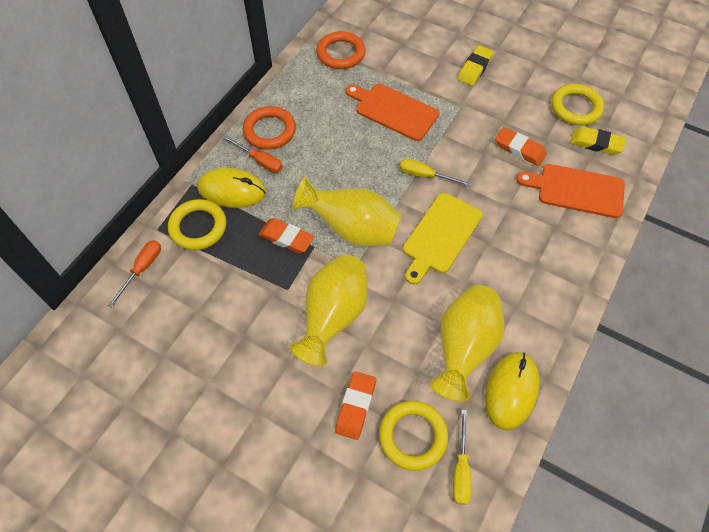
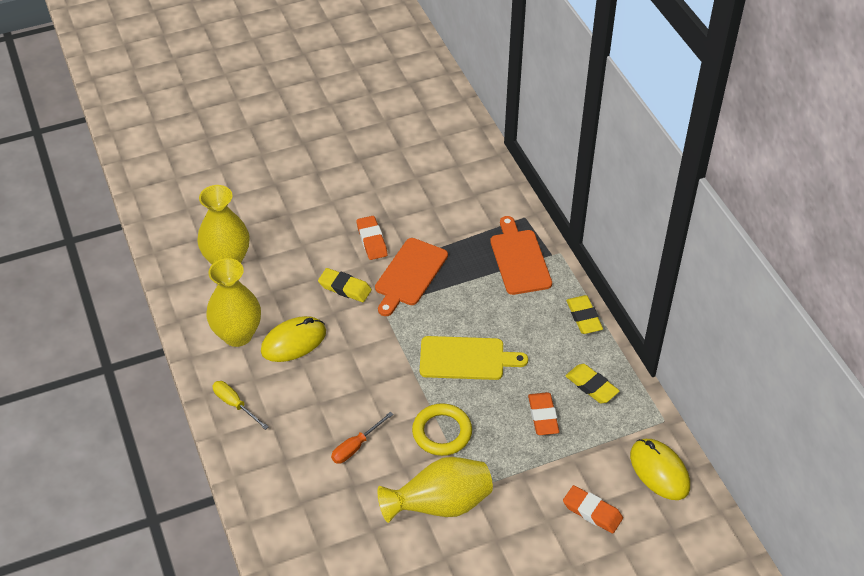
orange ring: 2 -> 0
orange screwdriver: 2 -> 1
yellow eraser: 2 -> 3
yellow ring: 3 -> 1
yellow screwdriver: 2 -> 1

